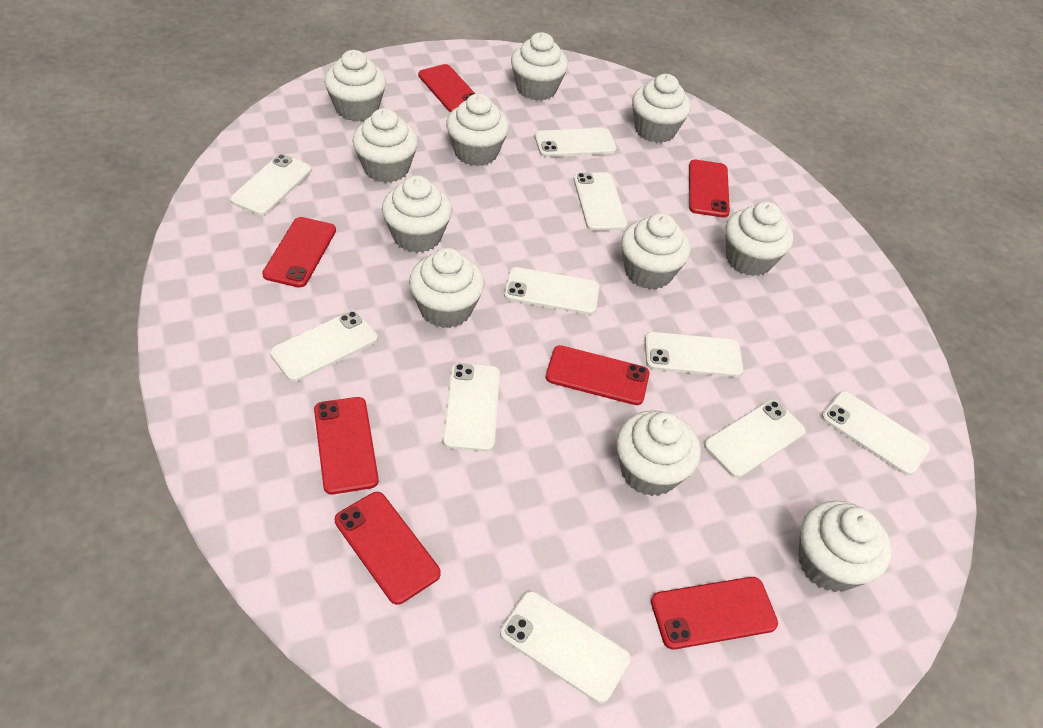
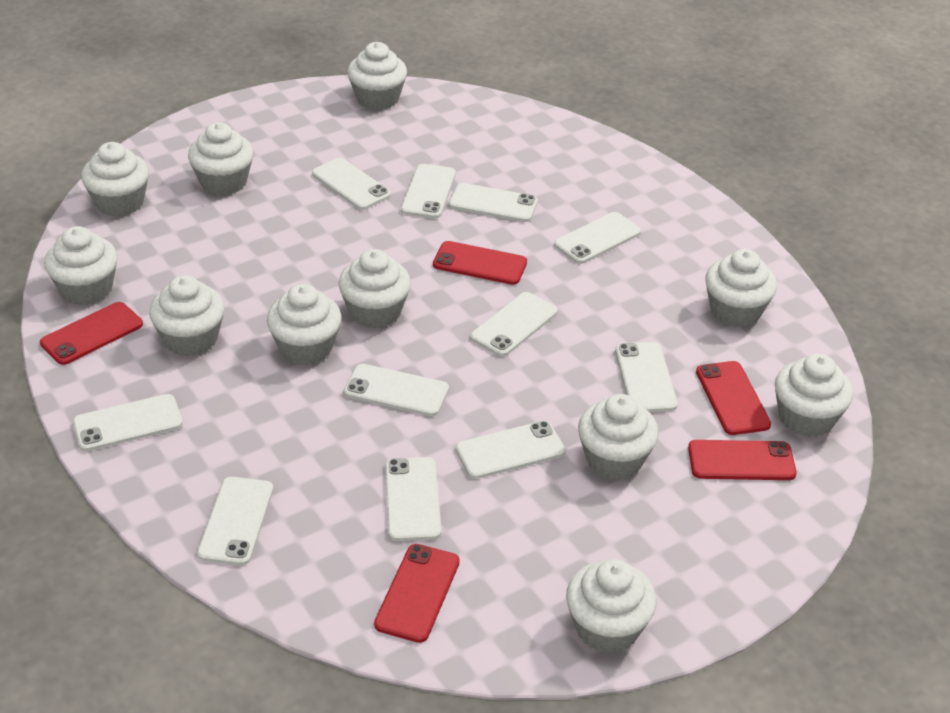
red phone: 7 -> 5
white phone: 10 -> 11

